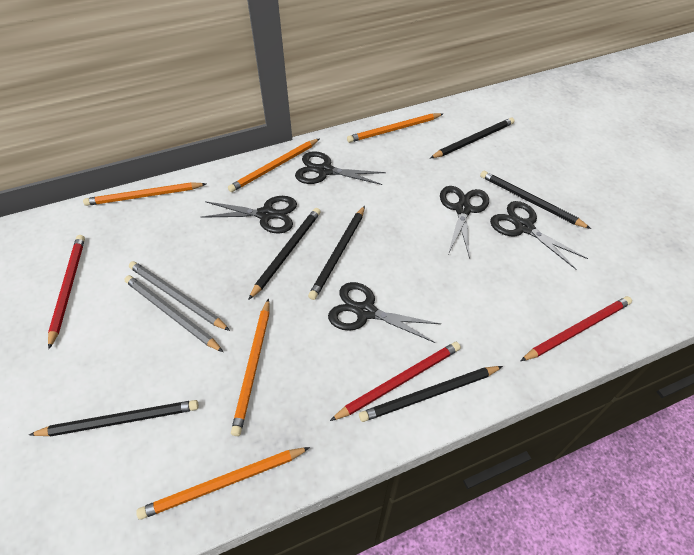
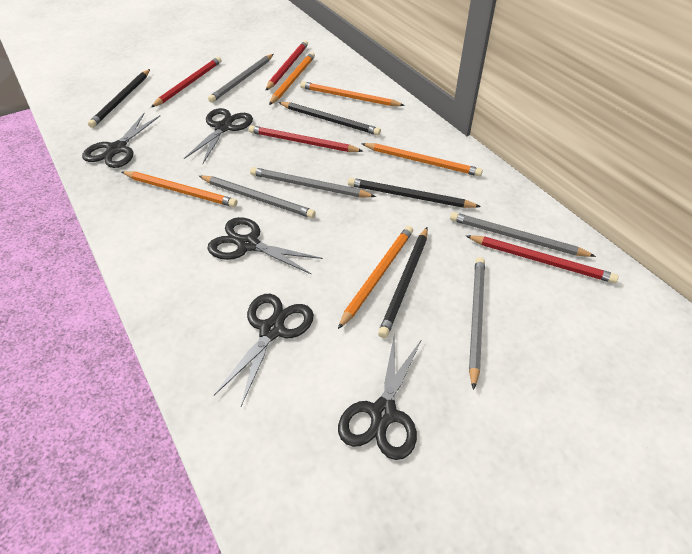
black pencil: 6 -> 4
grey pencil: 2 -> 5
red pencil: 3 -> 4

